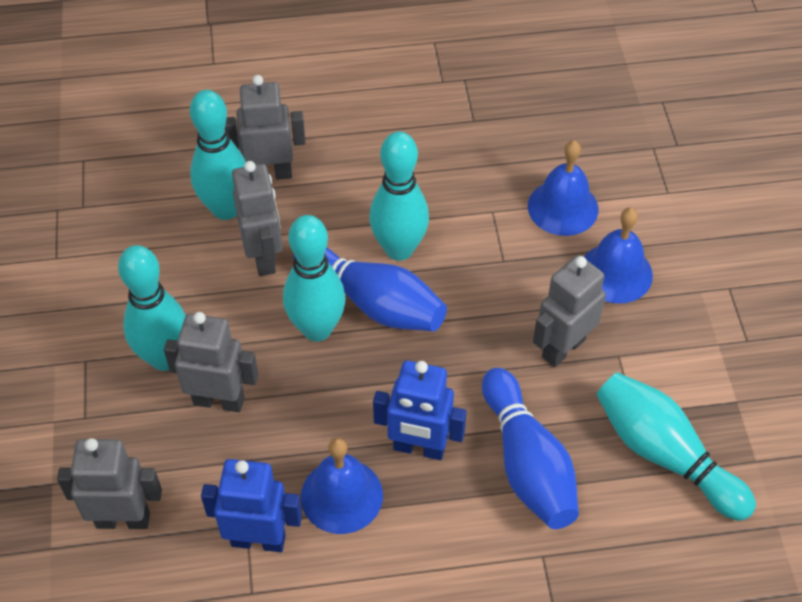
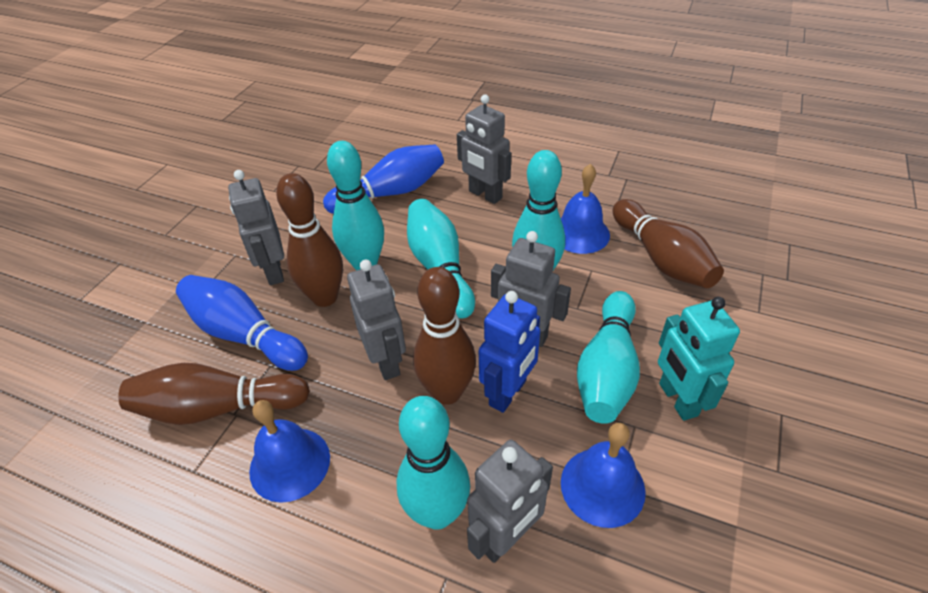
blue robot: 2 -> 1
brown bowling pin: 0 -> 4
turquoise robot: 0 -> 1

